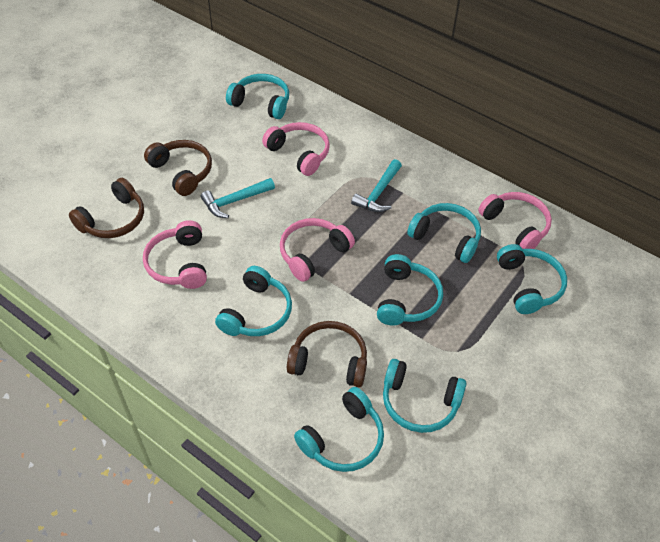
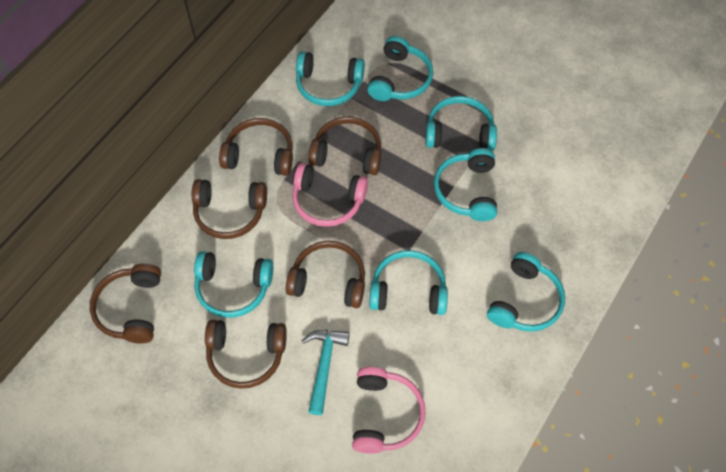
brown headphones: 3 -> 6
pink headphones: 4 -> 2
turquoise hammer: 2 -> 1

